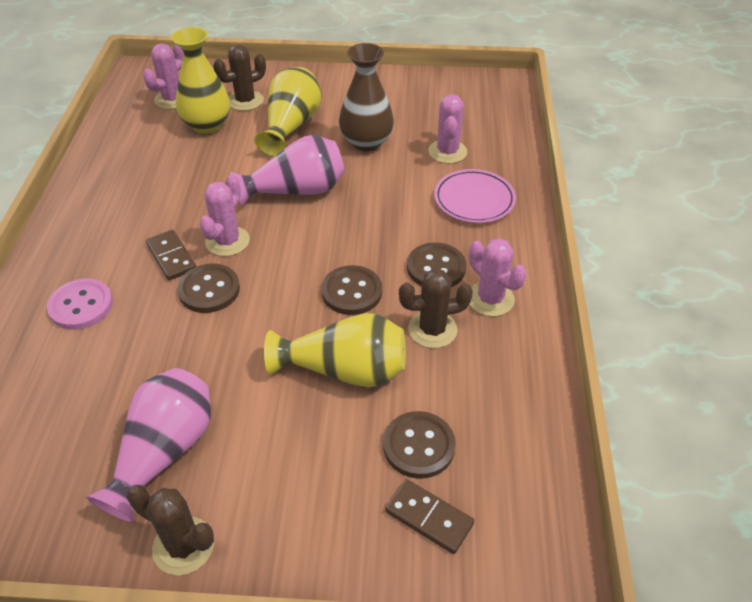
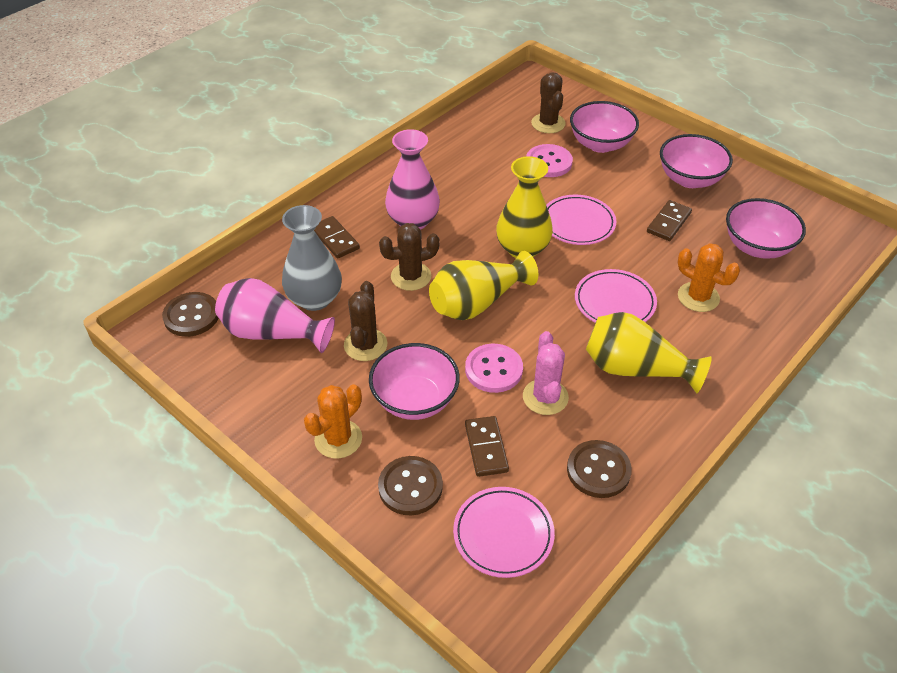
brown button: 4 -> 3
brown domino: 2 -> 3
brown vase: 1 -> 0
grey vase: 0 -> 1
orange cactus: 0 -> 2
pink bowl: 0 -> 4
pink button: 1 -> 2
pink cactus: 4 -> 1
pink plate: 1 -> 3

